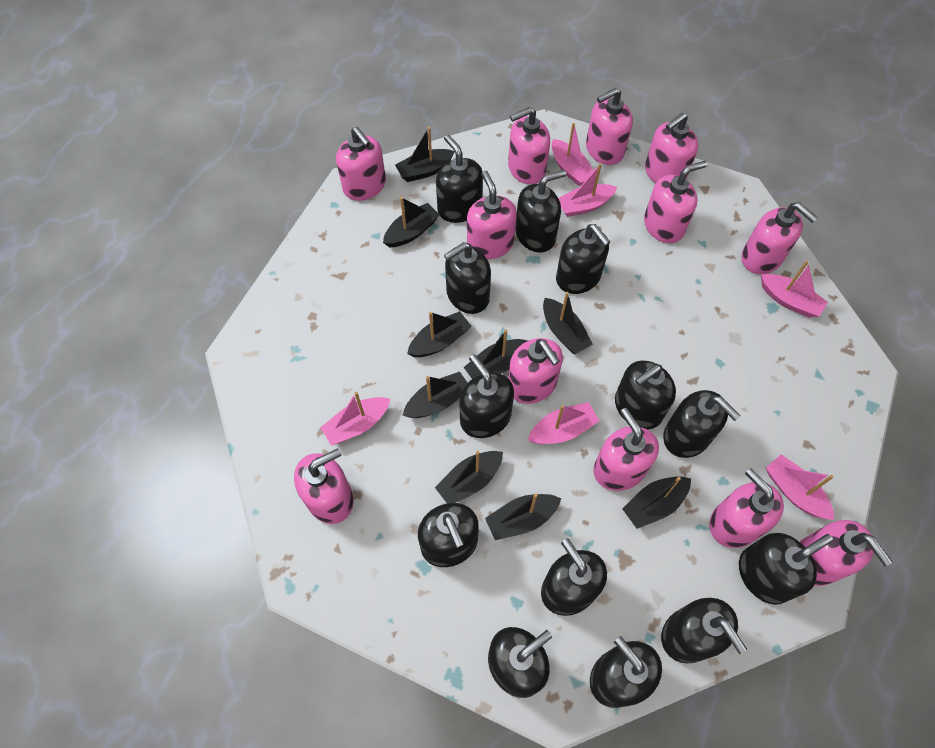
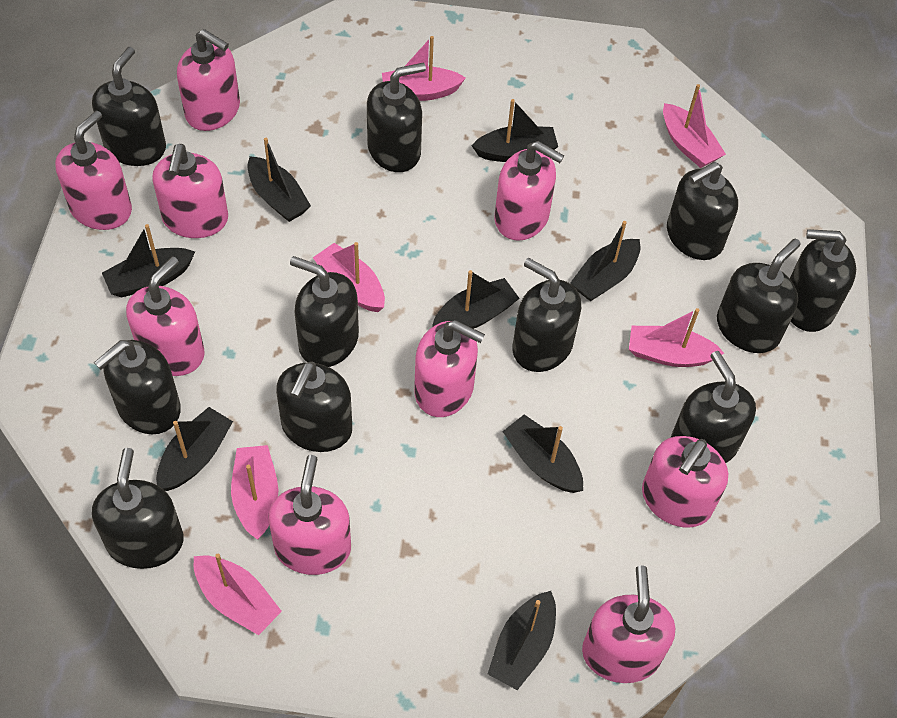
black boat: 9 -> 8
black soap dispenser: 13 -> 11
pink soap dispenser: 12 -> 9

